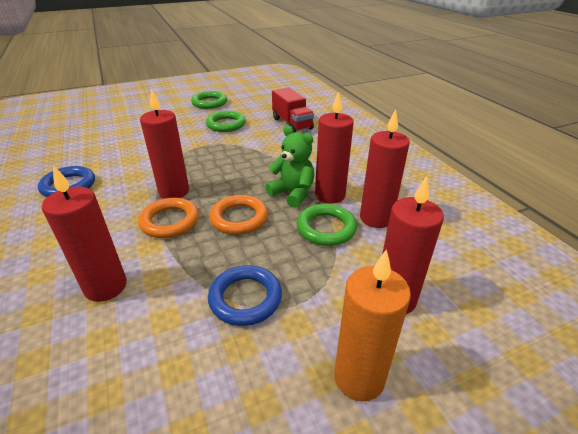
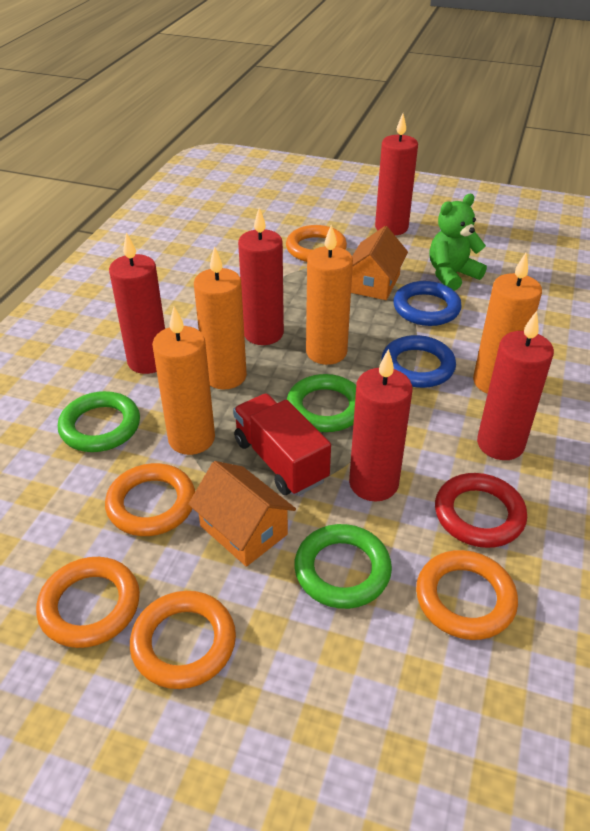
orange candle: 1 -> 4
orange house: 0 -> 2
orange ring: 2 -> 5
red ring: 0 -> 1

